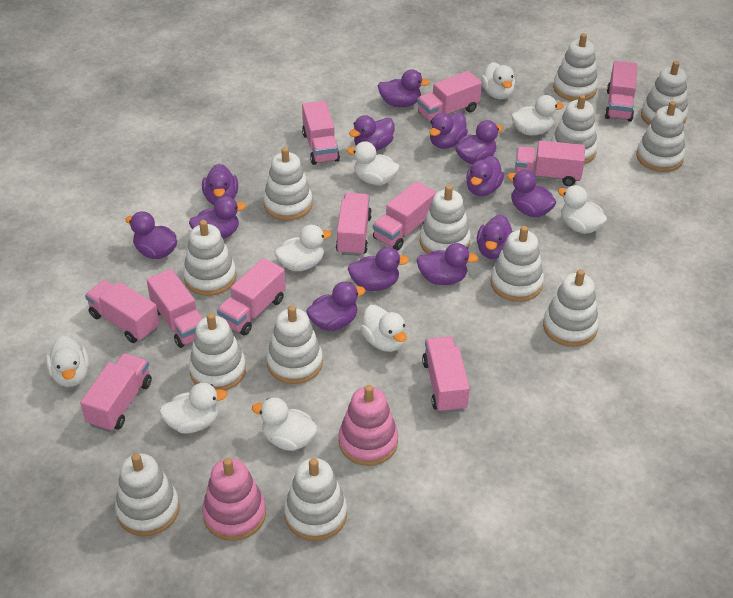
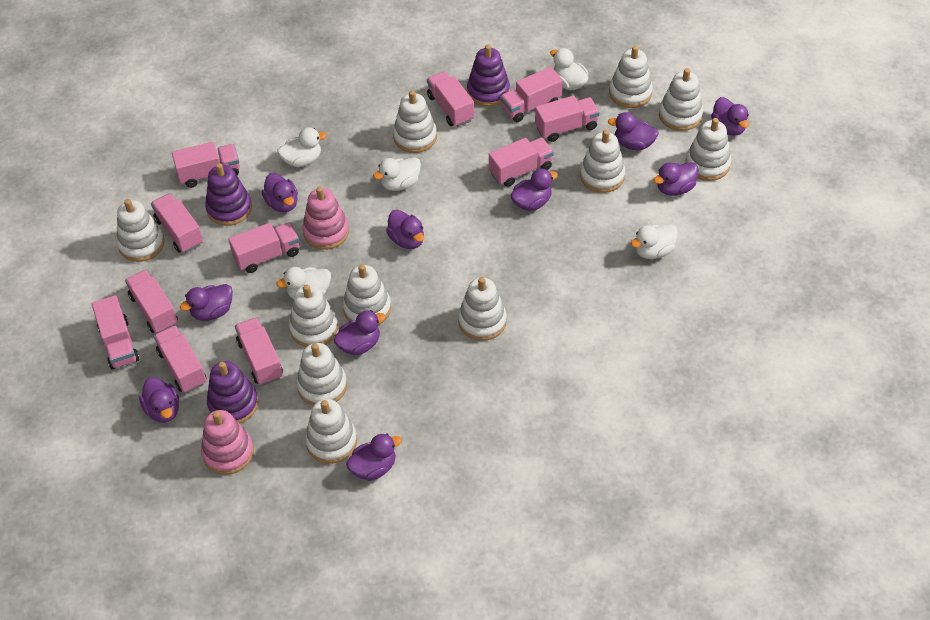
purple duck: 13 -> 10
purple stacking toy: 0 -> 3
white duck: 9 -> 5
white stacking toy: 13 -> 11

